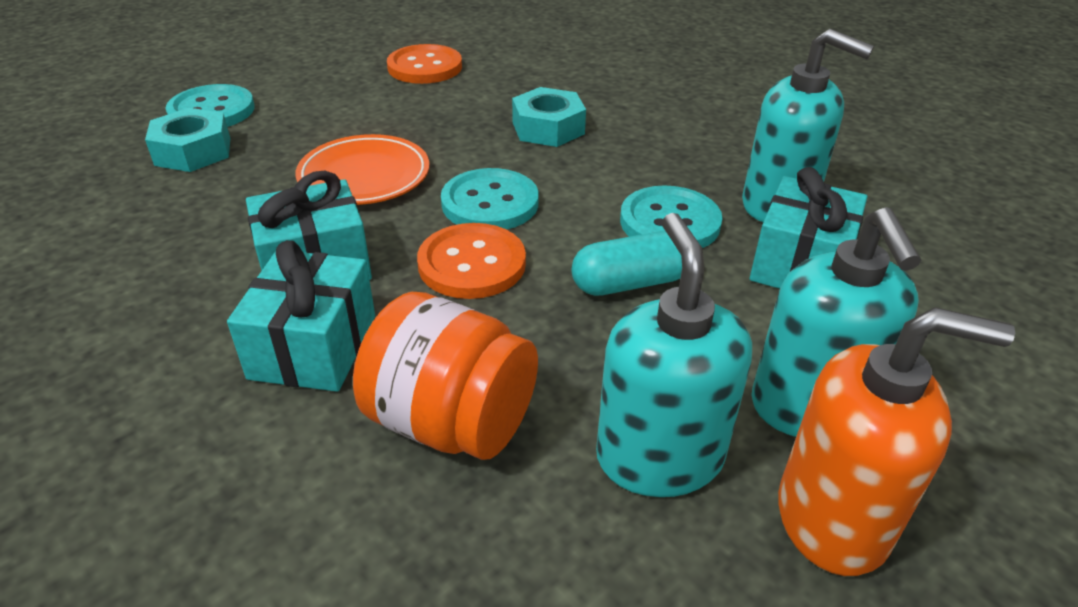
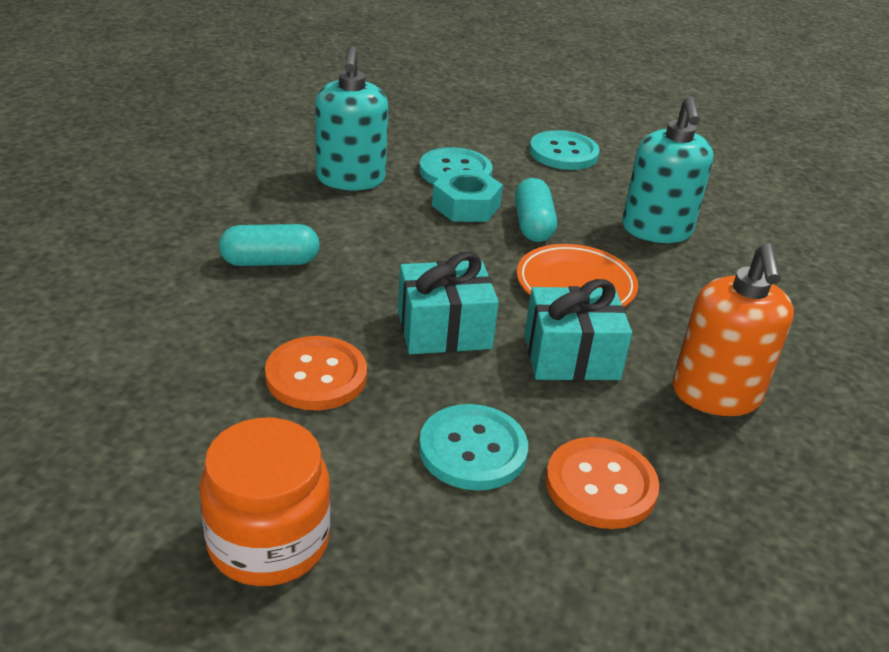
turquoise capsule: 1 -> 2
turquoise gift: 3 -> 2
turquoise nut: 2 -> 1
turquoise soap dispenser: 3 -> 2

